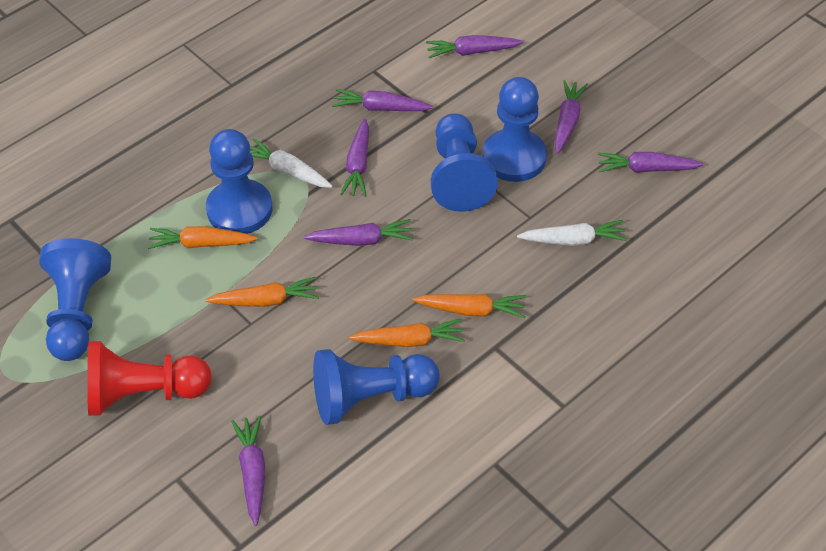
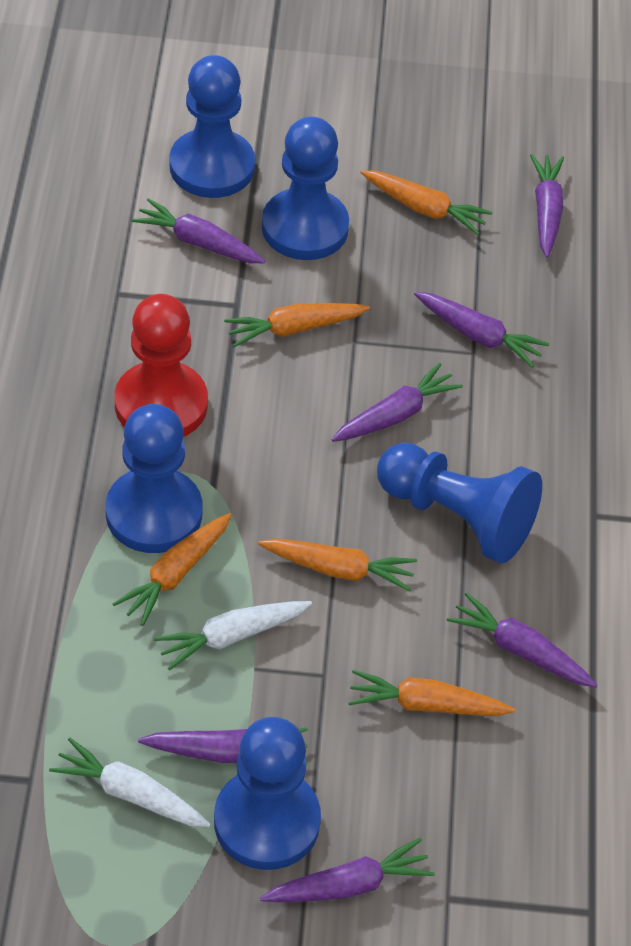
orange carrot: 4 -> 5

